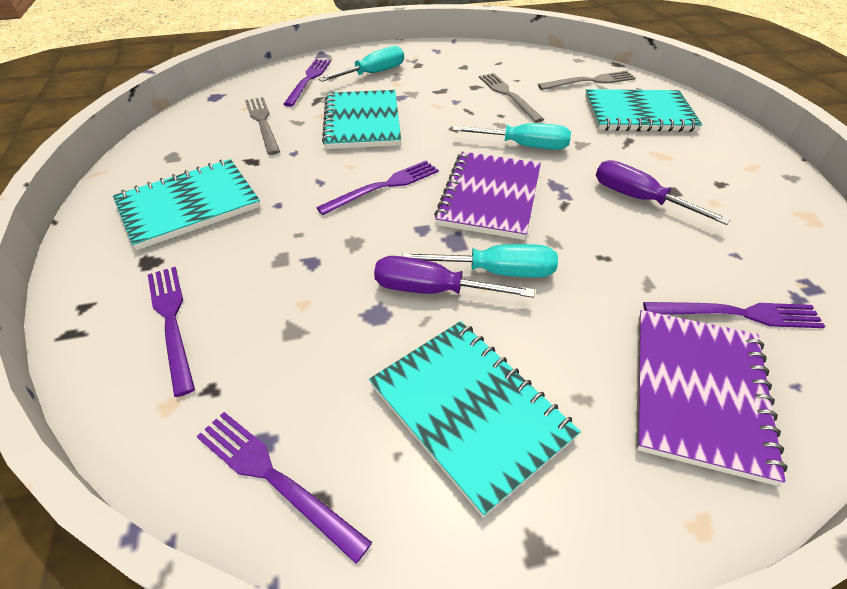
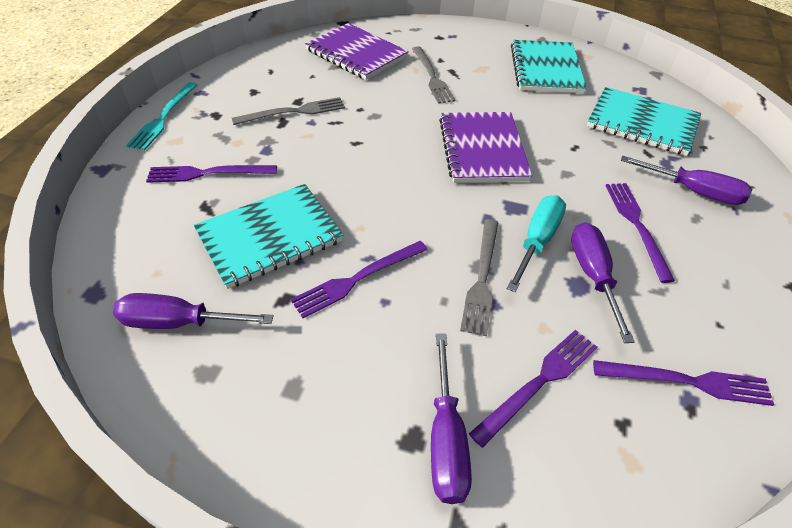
purple screwdriver: 2 -> 4
turquoise fork: 0 -> 1
turquoise notebook: 4 -> 3
turquoise screwdriver: 3 -> 1

